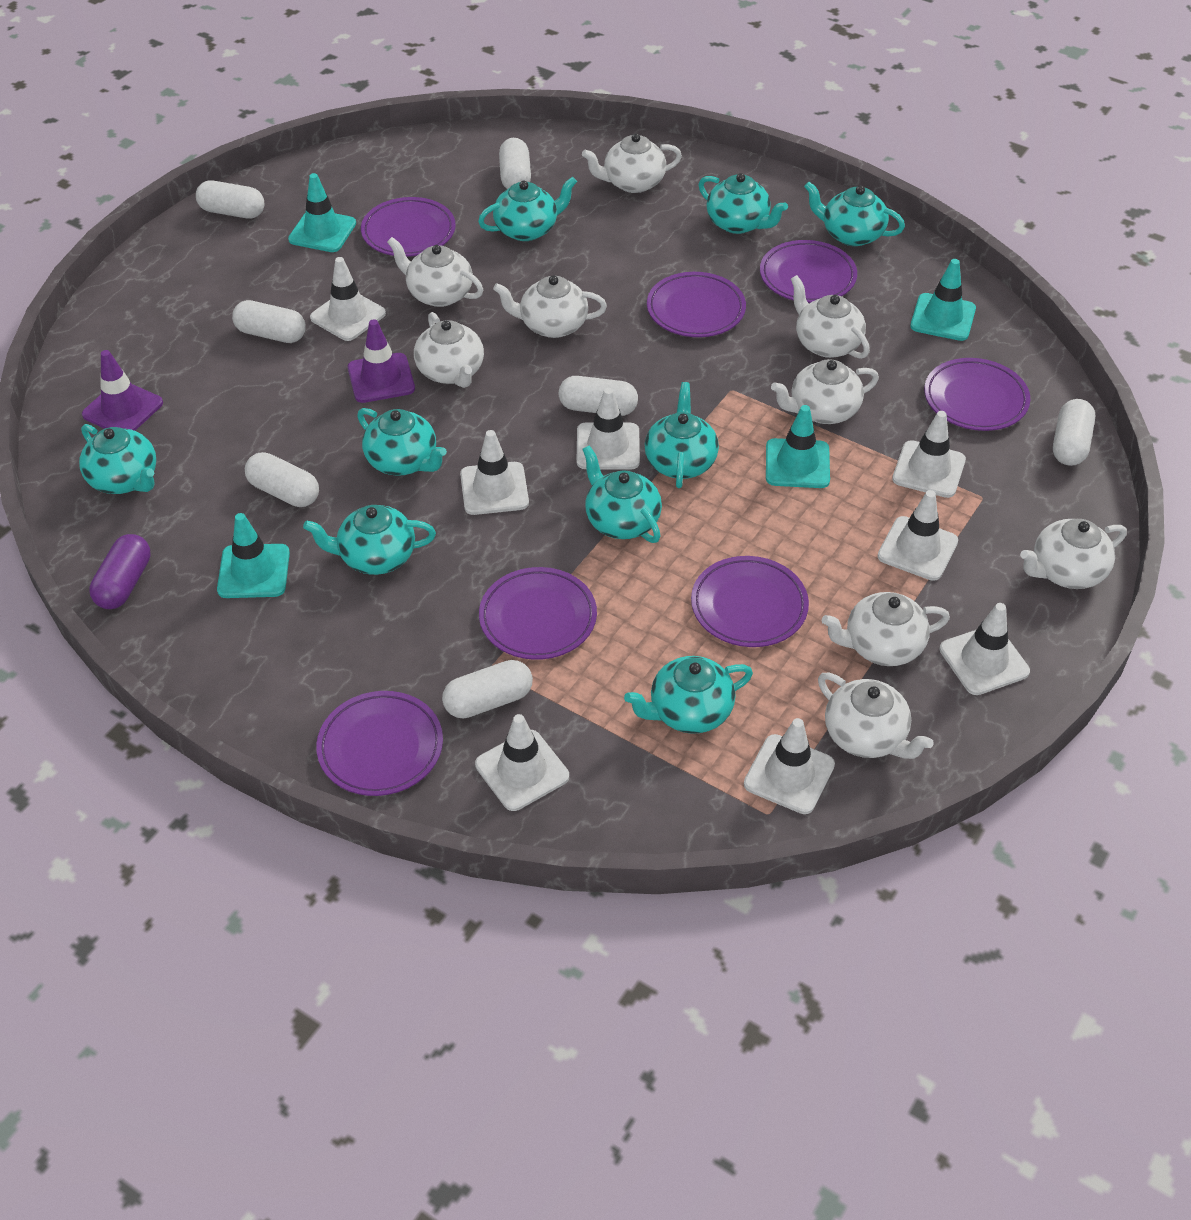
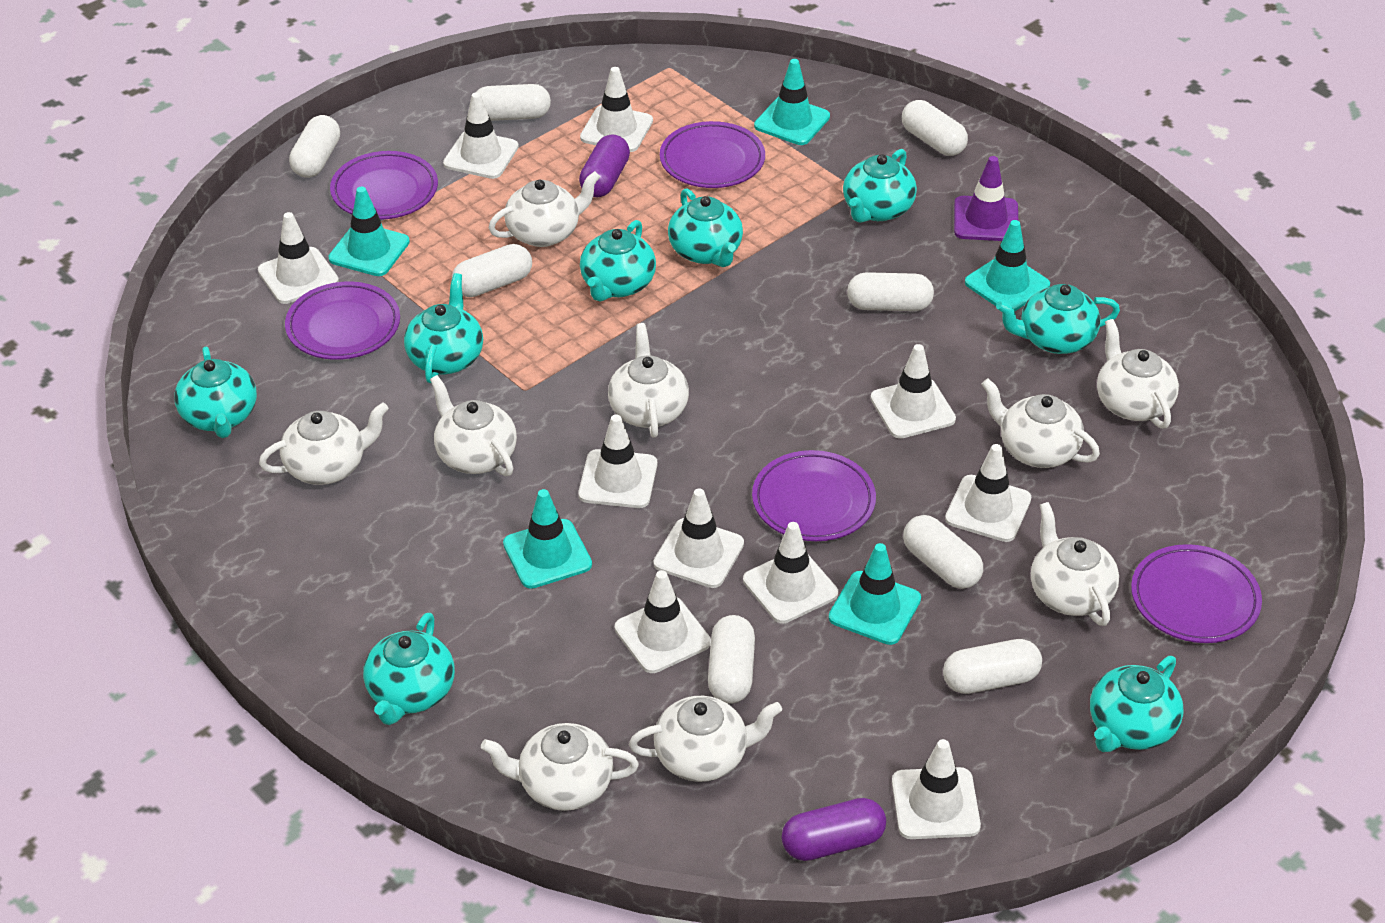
purple capsule: 1 -> 2
purple plate: 7 -> 5
purple traffic cone: 2 -> 1
turquoise teapot: 9 -> 8
turquoise traffic cone: 4 -> 5
white capsule: 7 -> 8
white traffic cone: 8 -> 10

